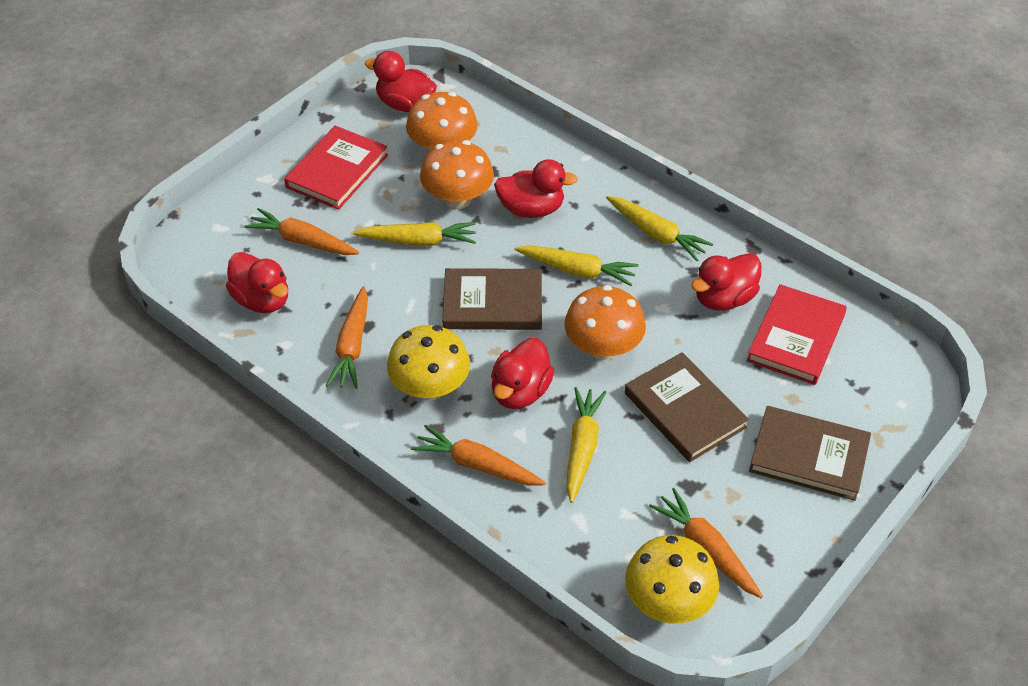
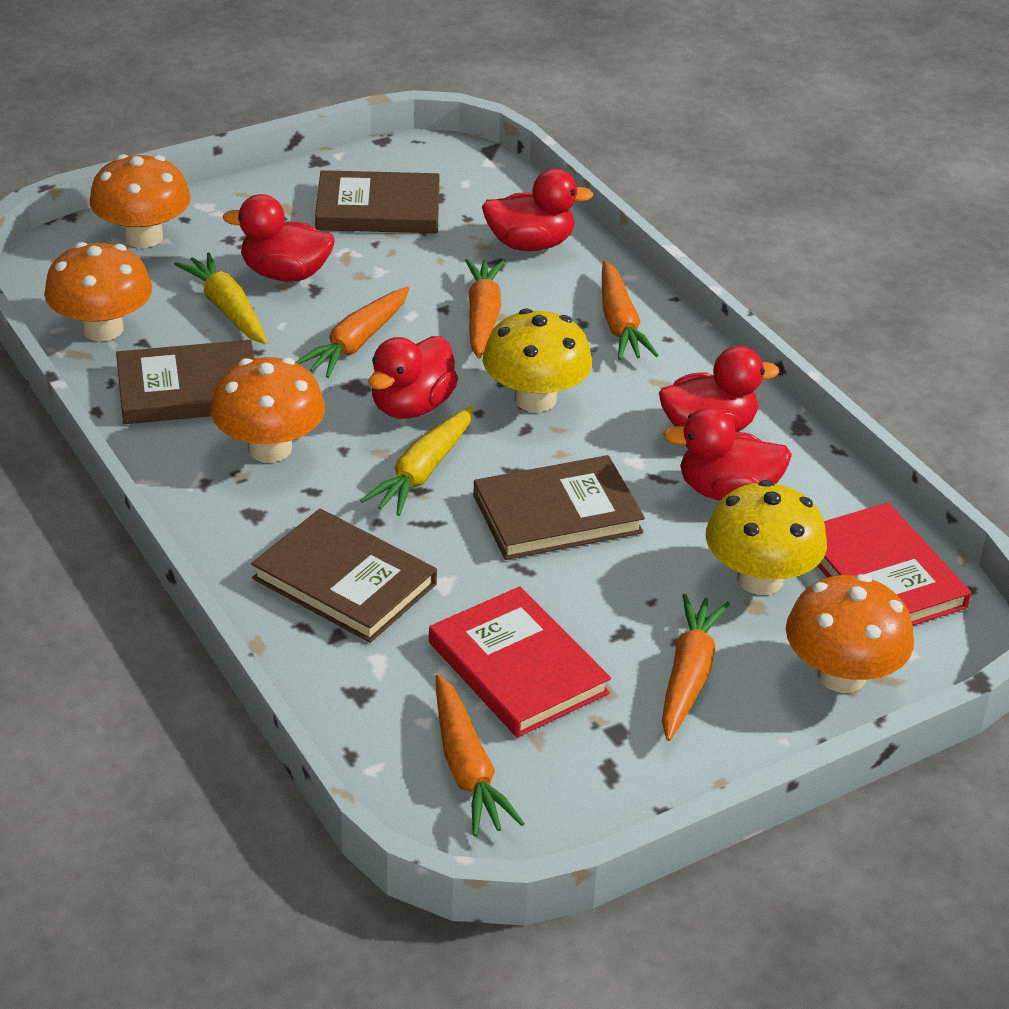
brown book: 3 -> 4
orange carrot: 4 -> 5
orange mushroom: 3 -> 4
yellow carrot: 4 -> 2

